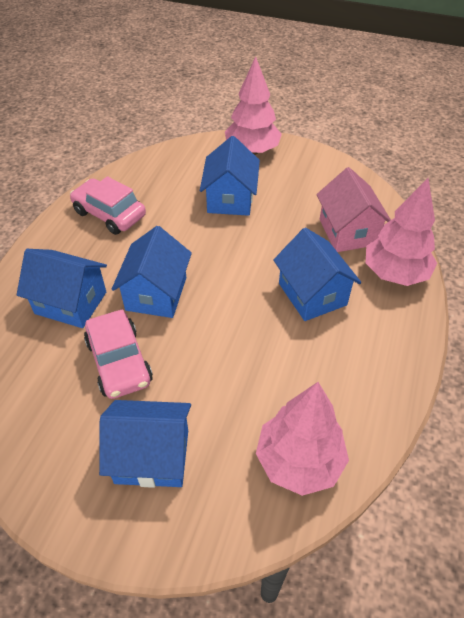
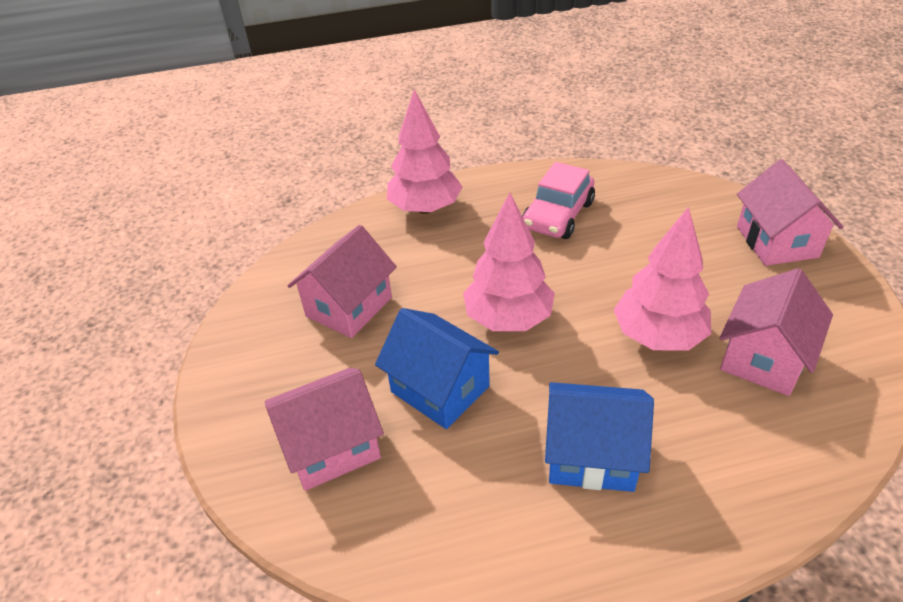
blue house: 5 -> 2
pink car: 2 -> 1
pink house: 1 -> 4

